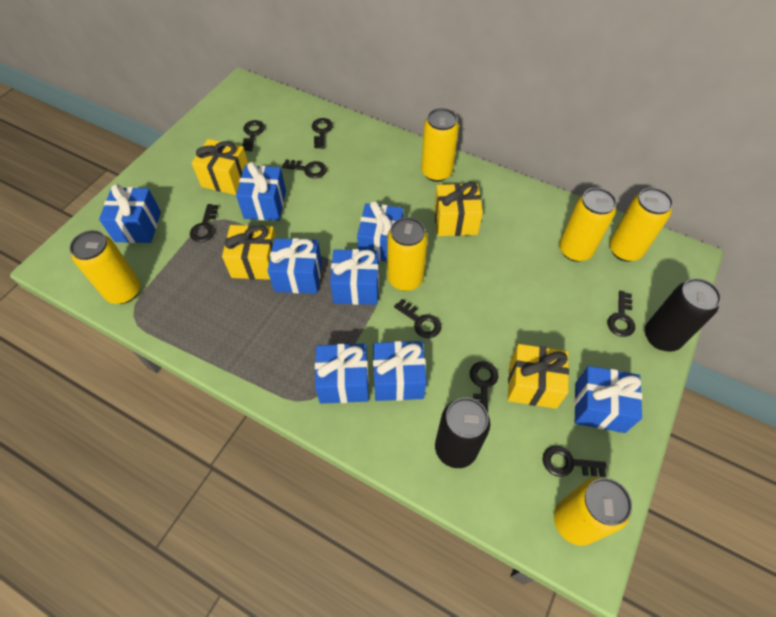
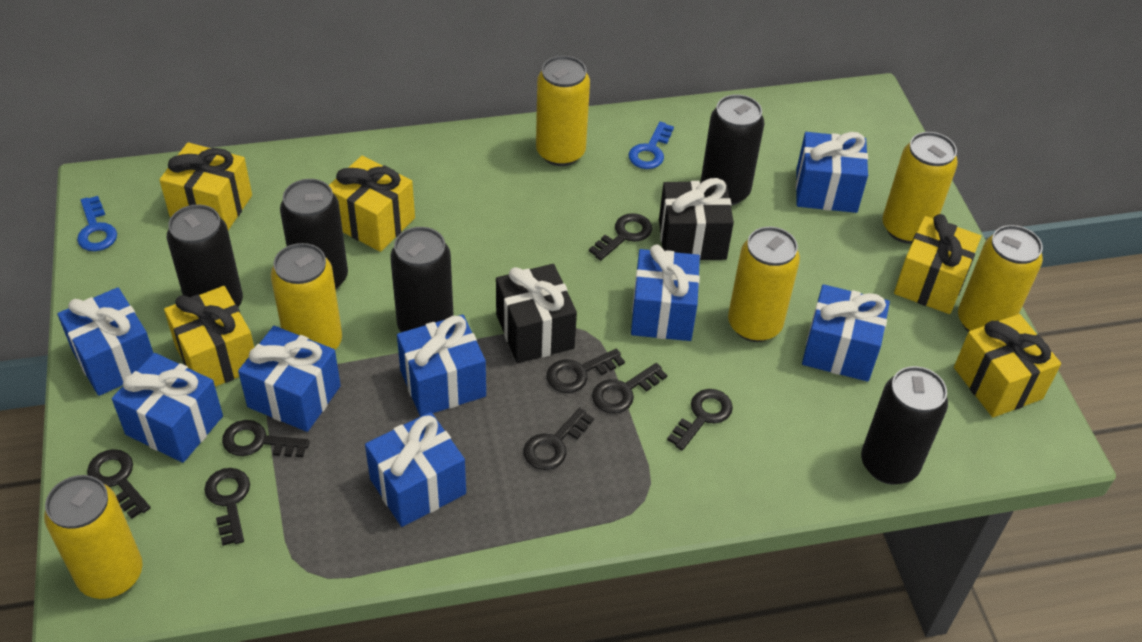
black can: 2 -> 5
black gift: 0 -> 2
blue key: 0 -> 2
yellow gift: 4 -> 5

